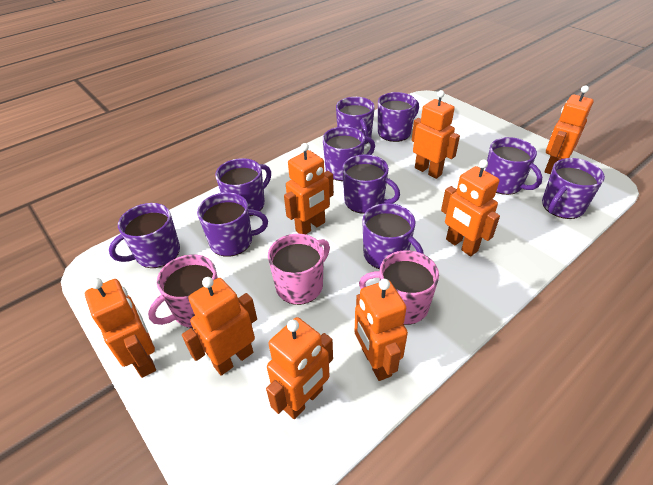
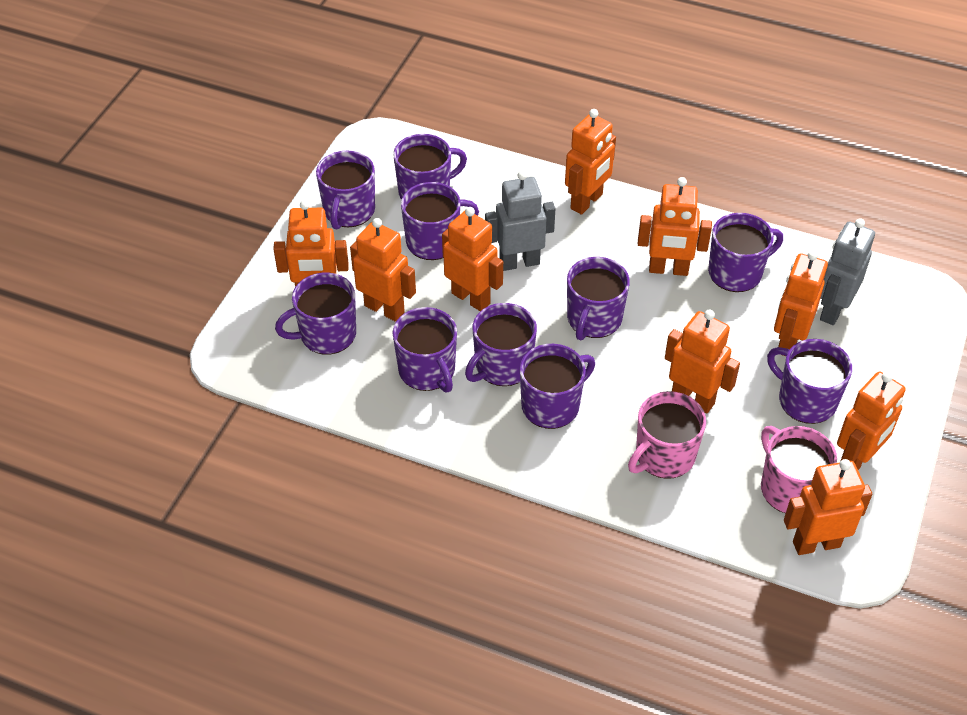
grey robot: 0 -> 2
orange robot: 8 -> 9
pink mug: 3 -> 2

